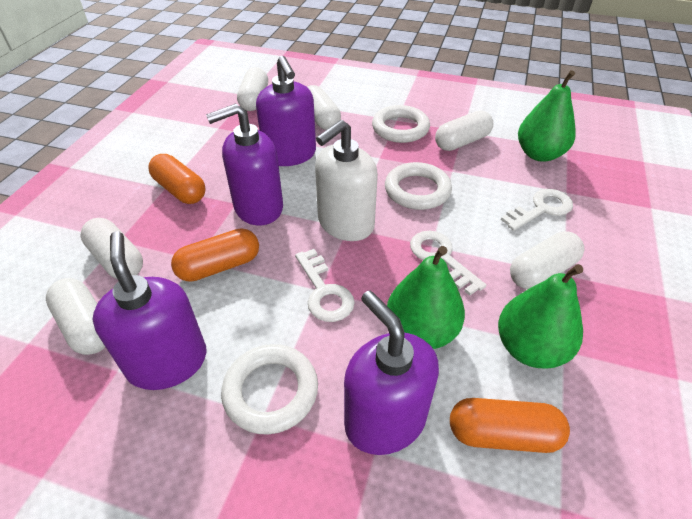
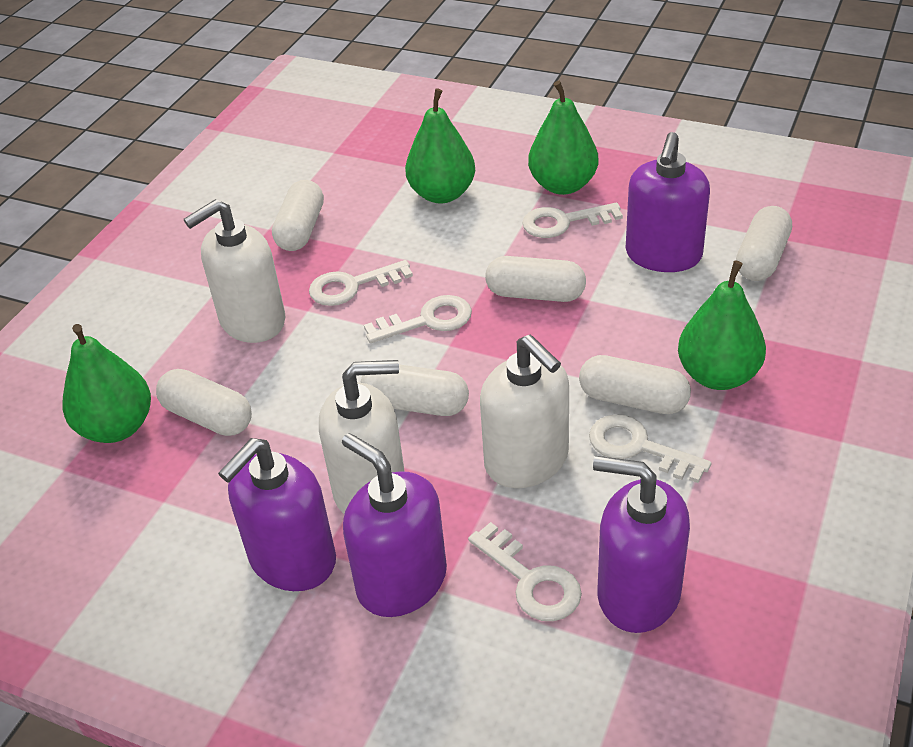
green pear: 3 -> 4
orange capsule: 3 -> 0
white key: 3 -> 5
white ring: 3 -> 0
white soap dispenser: 1 -> 3

